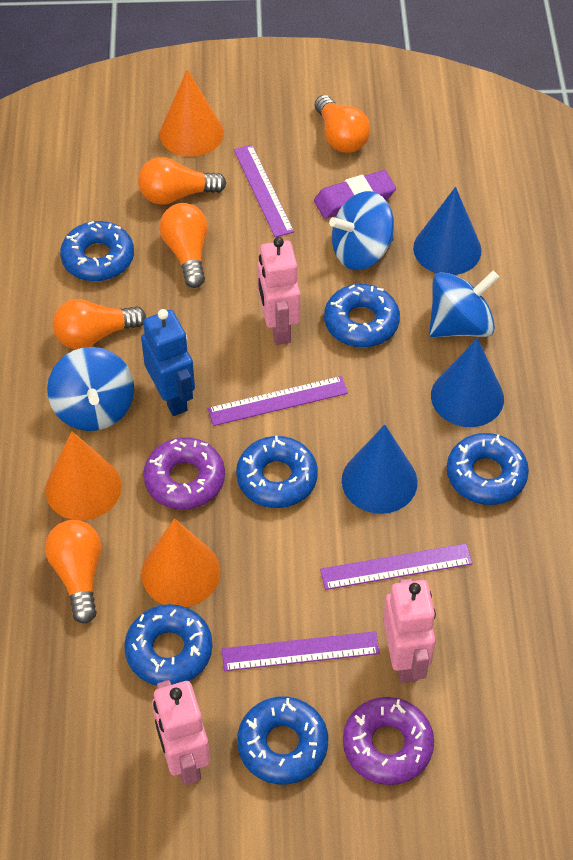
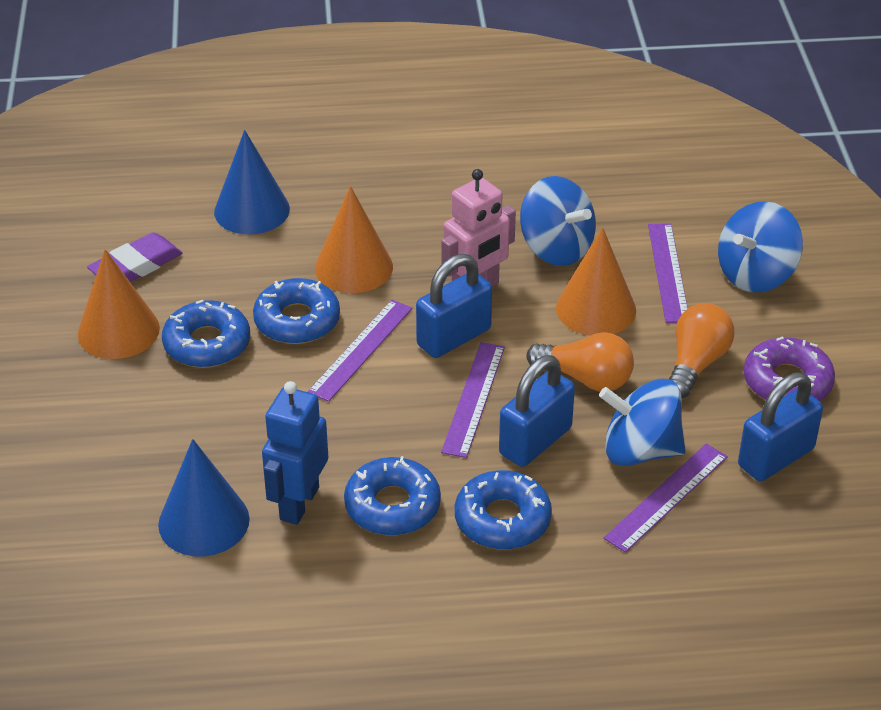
blue cone: 3 -> 2
blue donut: 6 -> 4
blue padlock: 0 -> 3
orange light bulb: 5 -> 2
pink robot: 3 -> 1
purple donut: 2 -> 1

